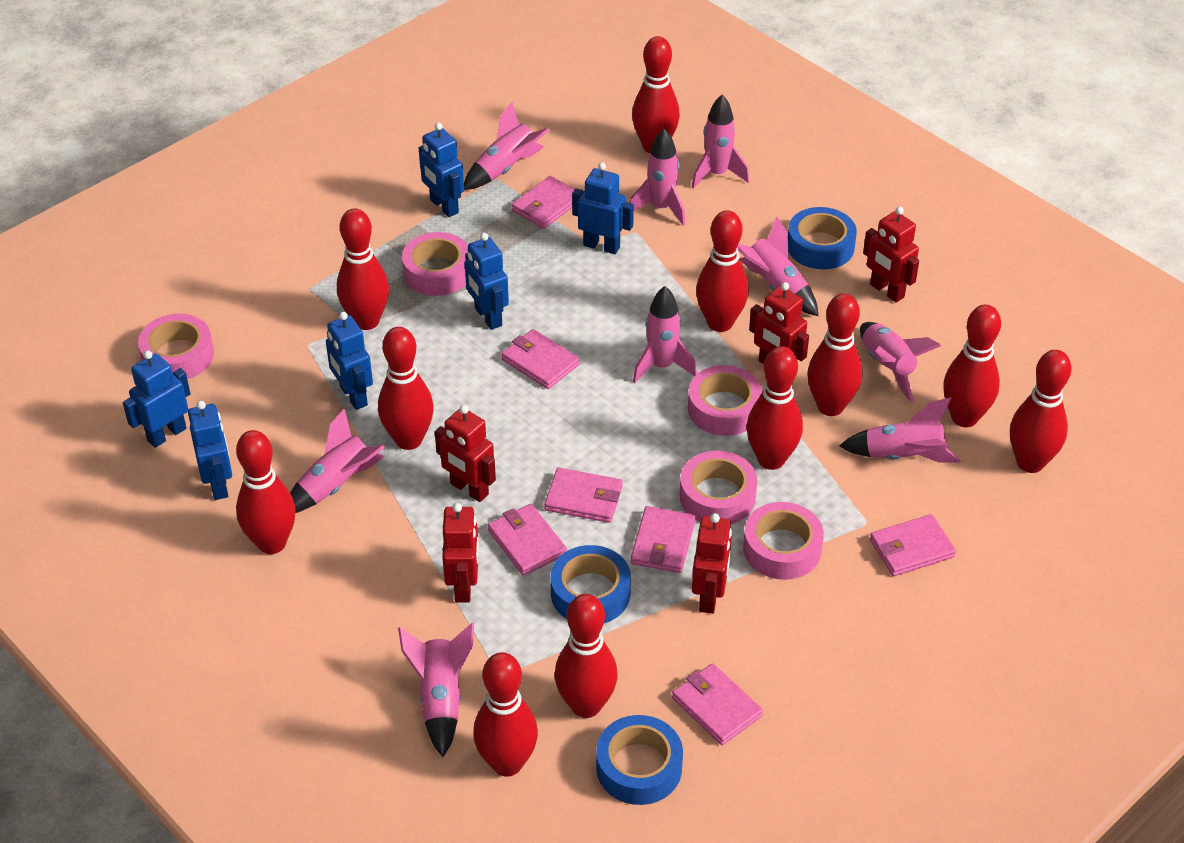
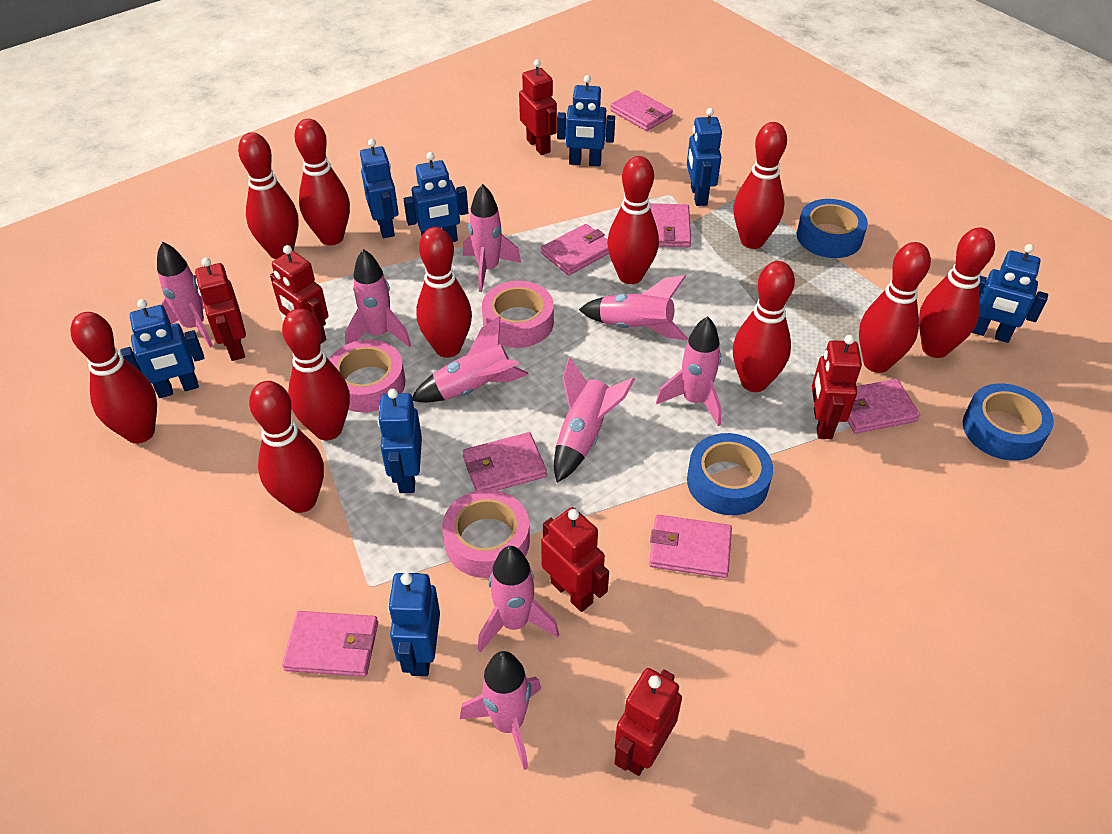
blue robot: 6 -> 8
pink tape: 5 -> 3
red robot: 5 -> 6

